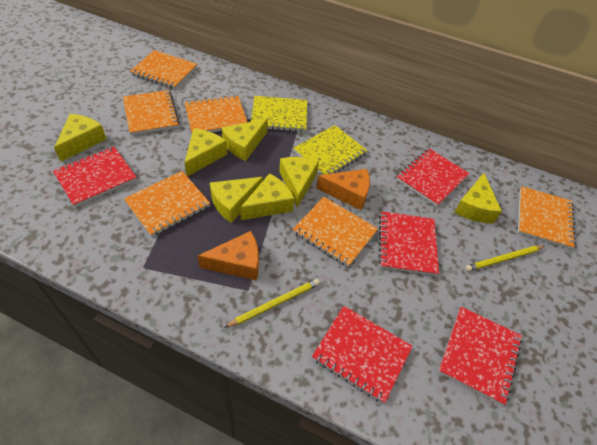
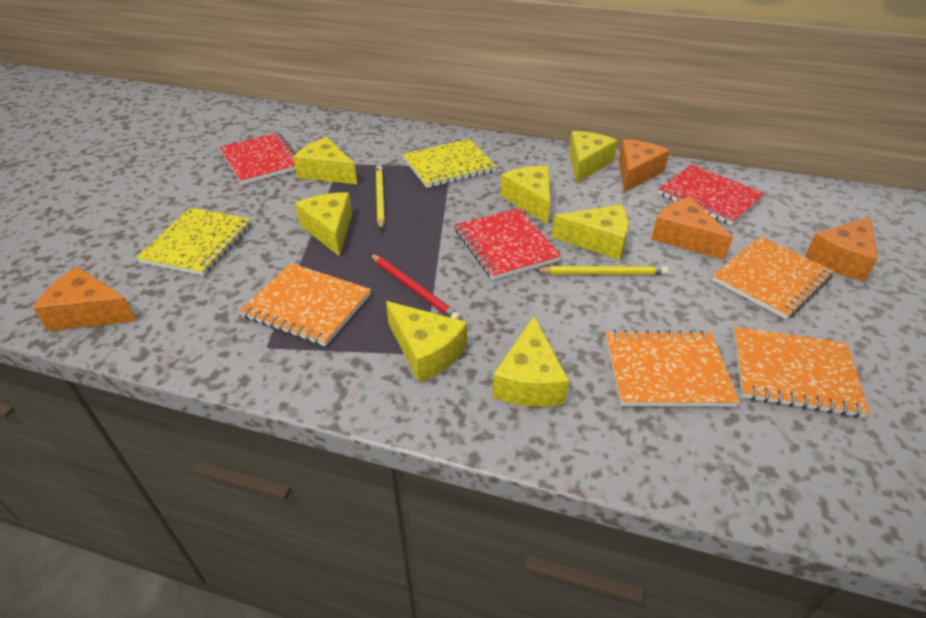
orange cheese: 2 -> 4
orange notebook: 6 -> 4
red notebook: 5 -> 3
red pencil: 0 -> 1

